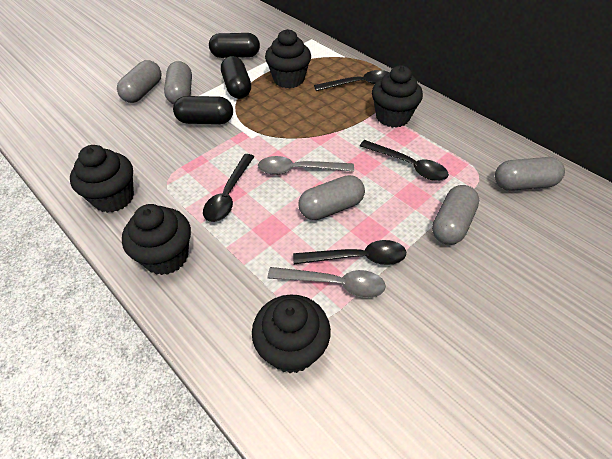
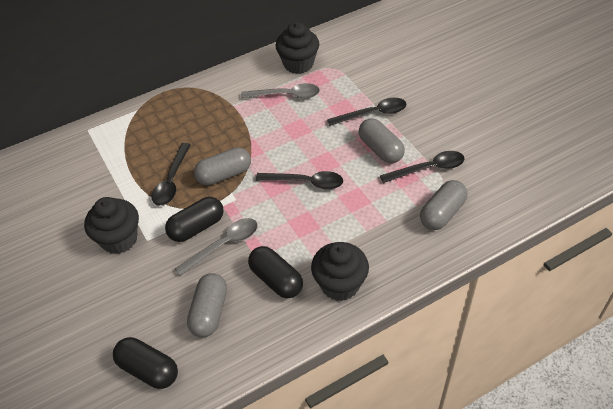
black cupcake: 5 -> 3
grey capsule: 5 -> 4

